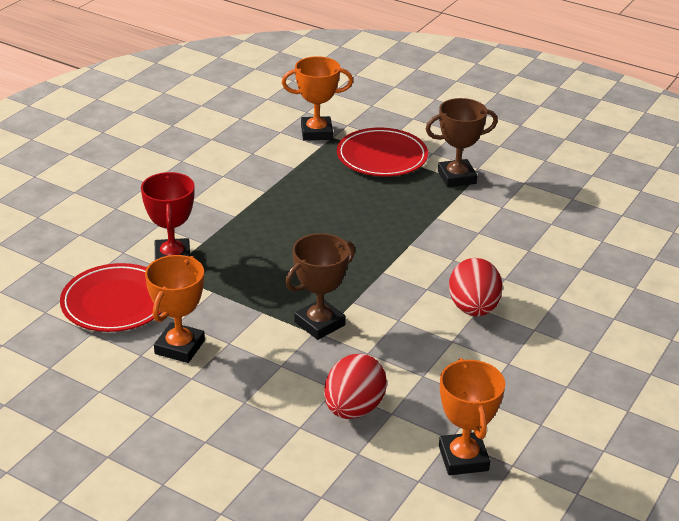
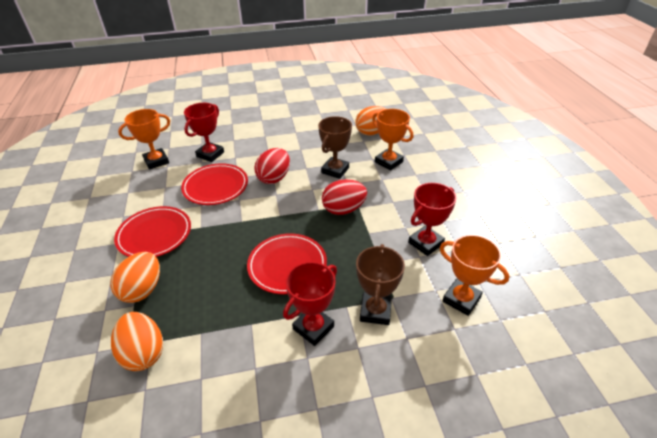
orange egg: 0 -> 3
red plate: 2 -> 3
red trophy: 1 -> 3

